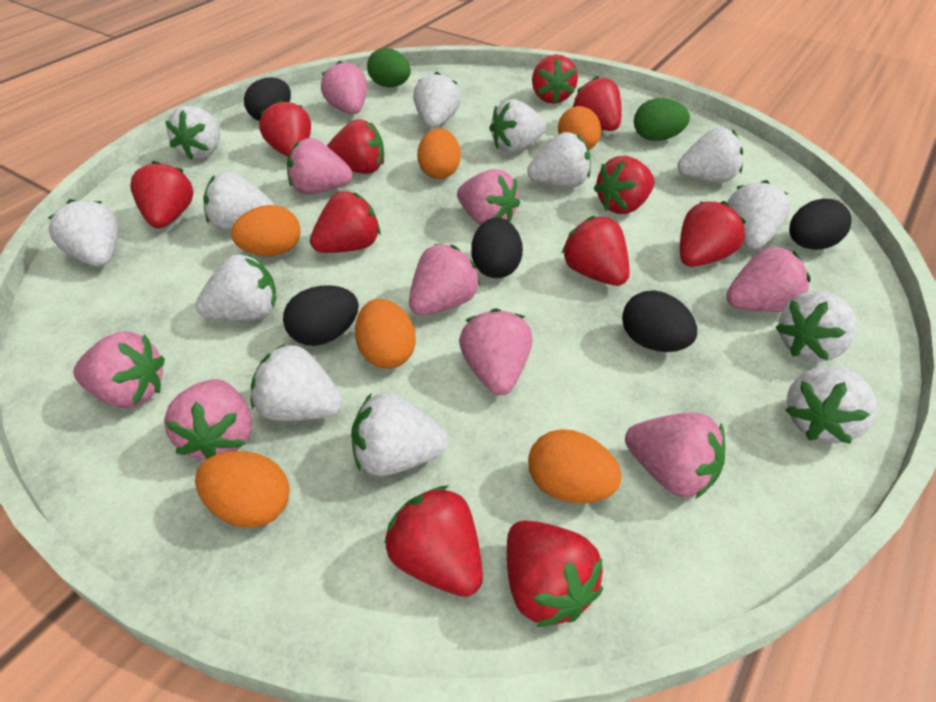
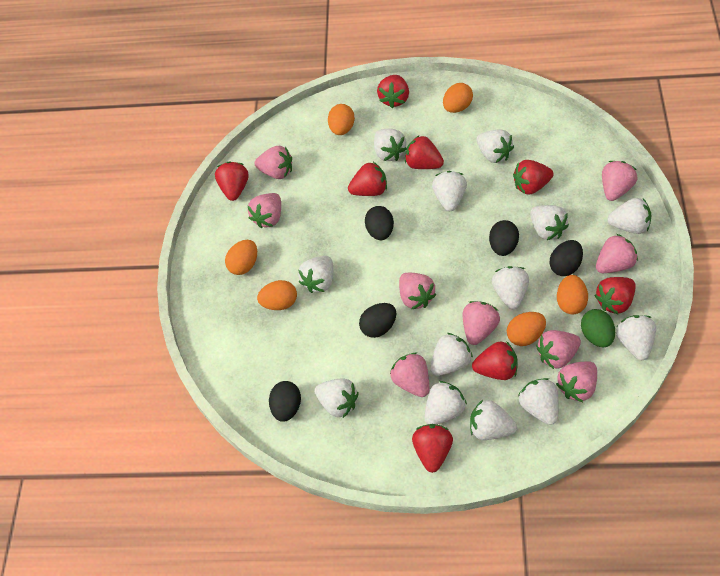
green egg: 2 -> 1
red strawberry: 11 -> 8

